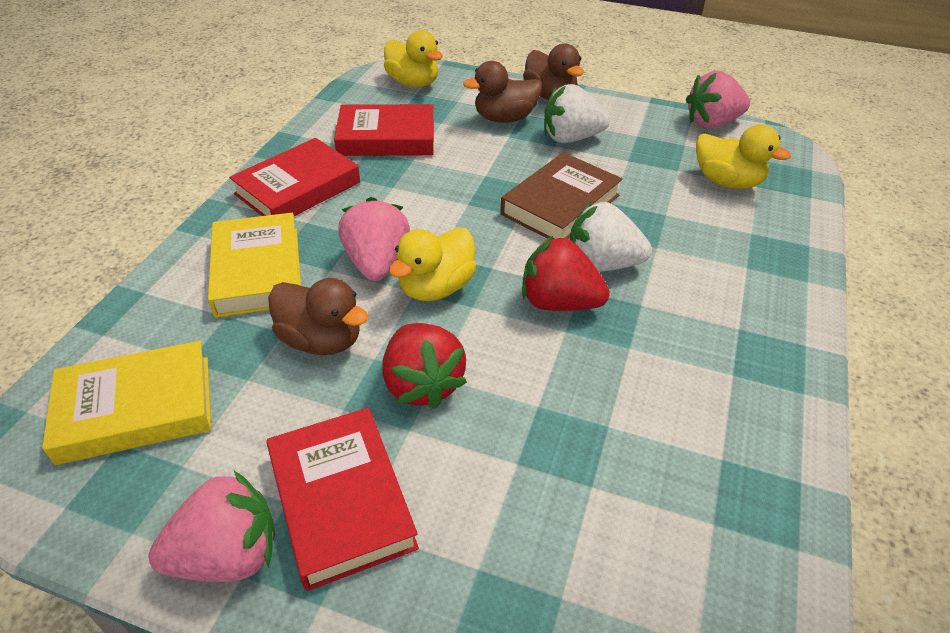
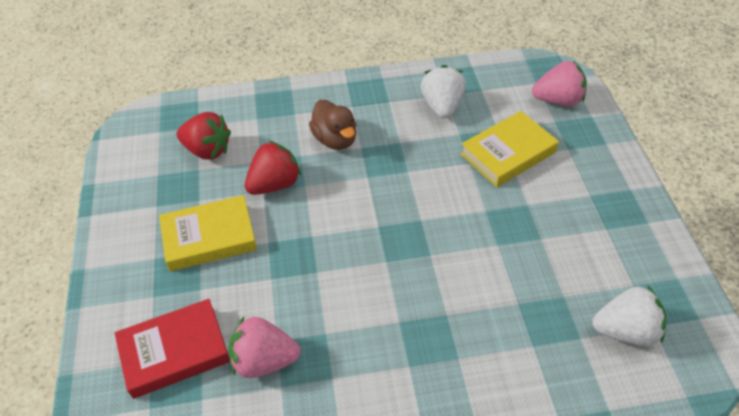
brown book: 1 -> 0
brown duck: 3 -> 1
pink strawberry: 3 -> 2
red book: 3 -> 1
yellow duck: 3 -> 0

